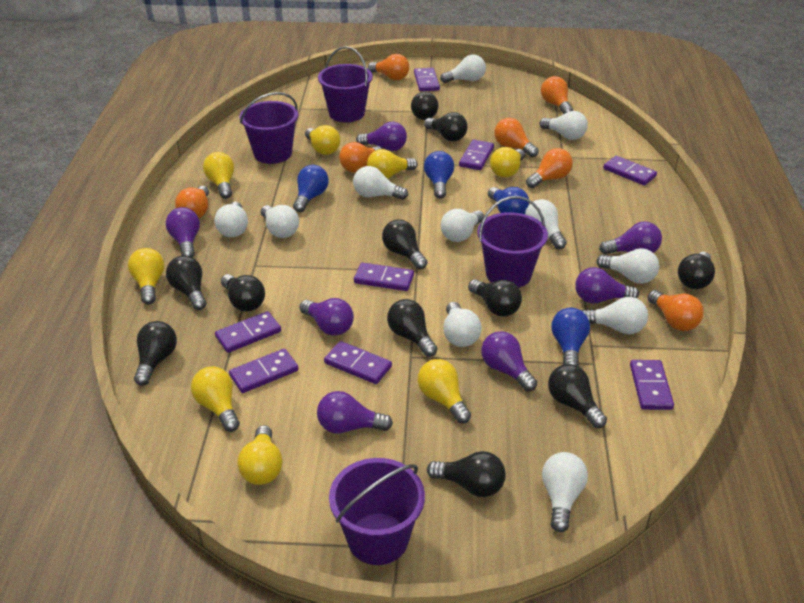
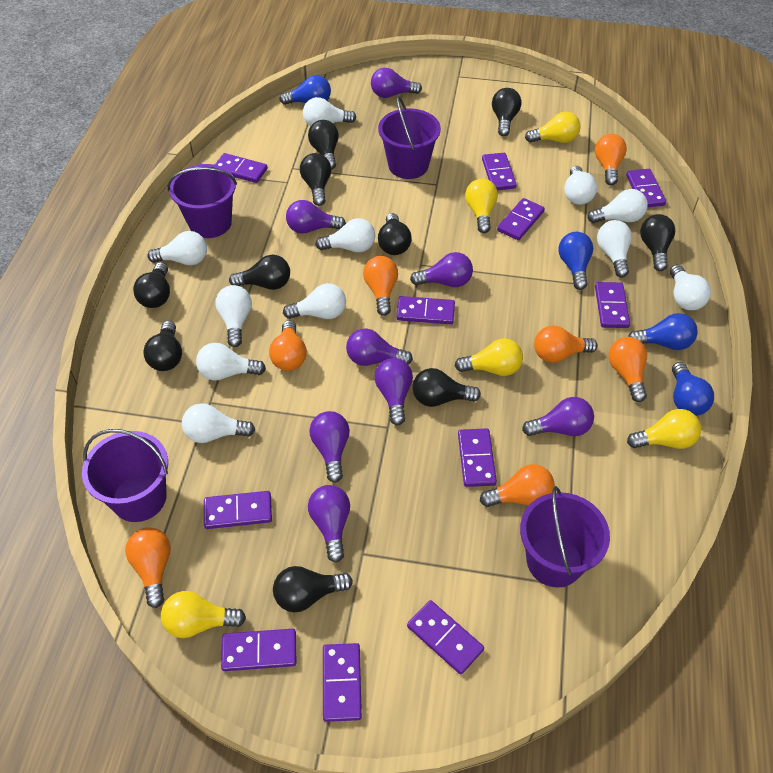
black light bulb: 11 -> 10
purple domino: 8 -> 11
purple light bulb: 7 -> 8
yellow light bulb: 8 -> 5

